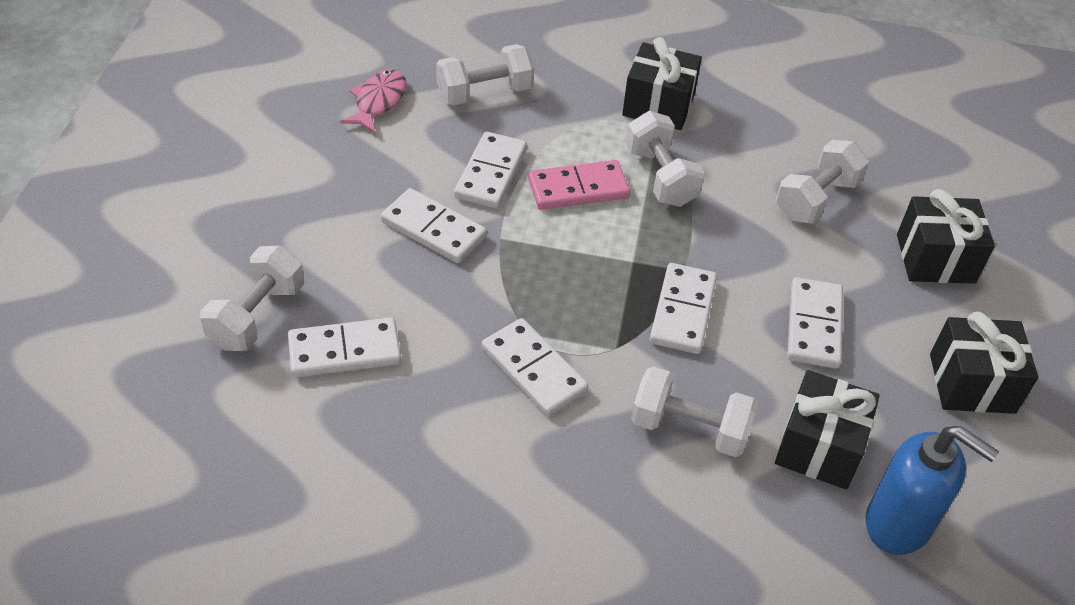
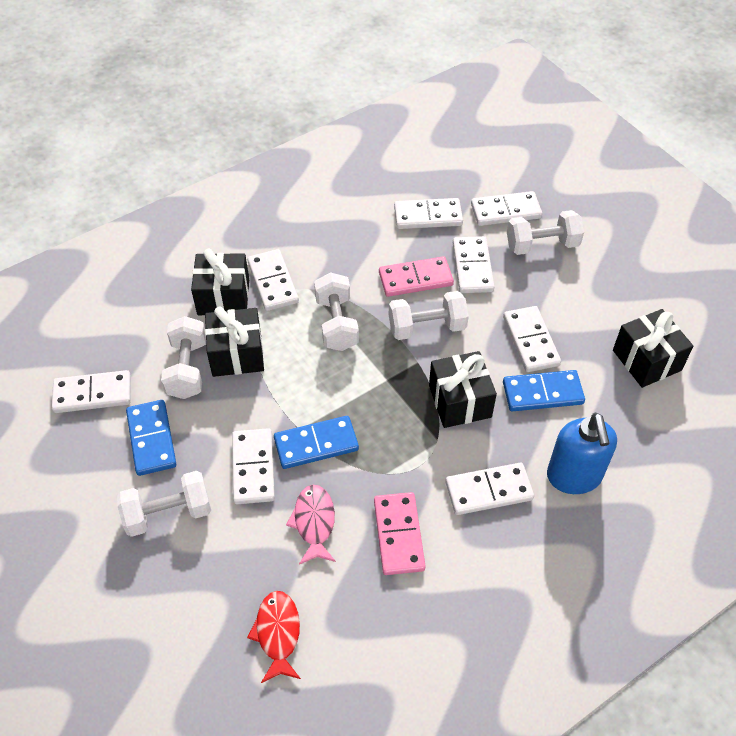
blue domino: 0 -> 3
pink domino: 1 -> 2
red fish: 0 -> 1
white domino: 6 -> 8

